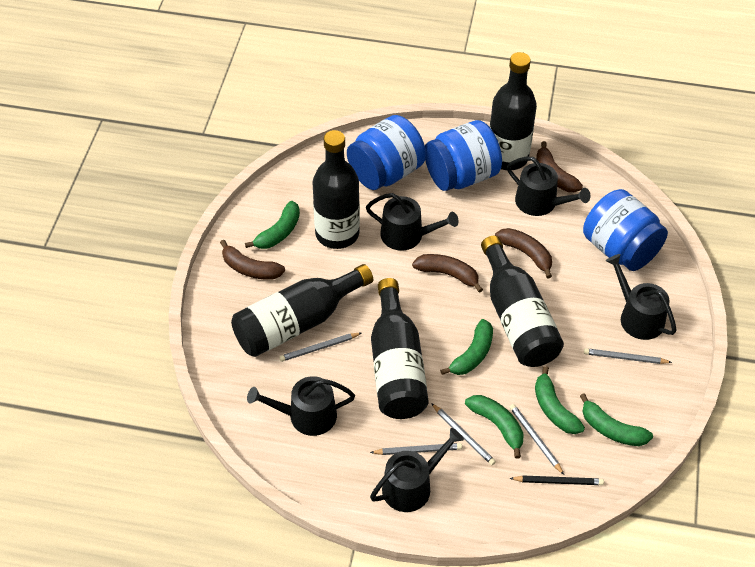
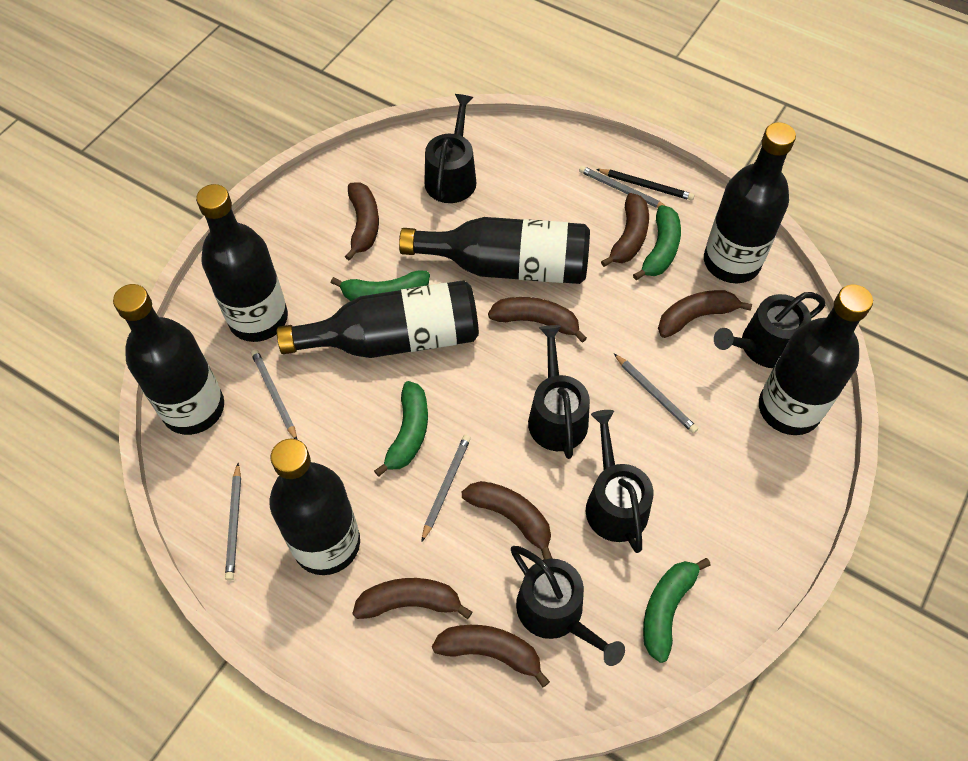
black bottle: 5 -> 7
blue jar: 3 -> 0
brown banana: 4 -> 7
green banana: 5 -> 4

